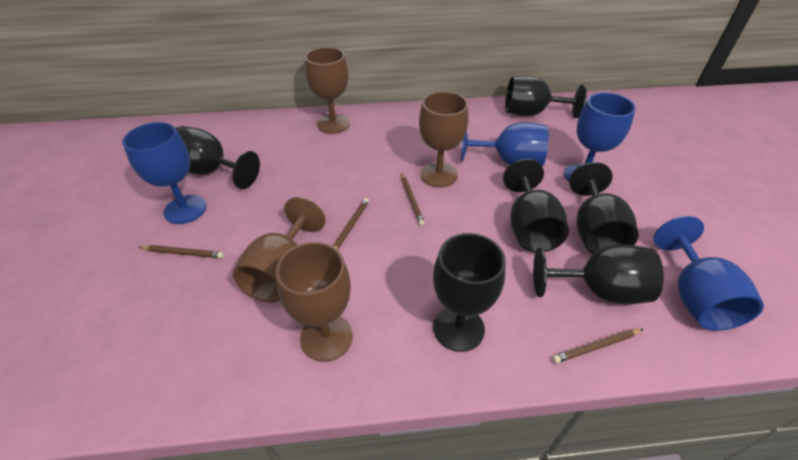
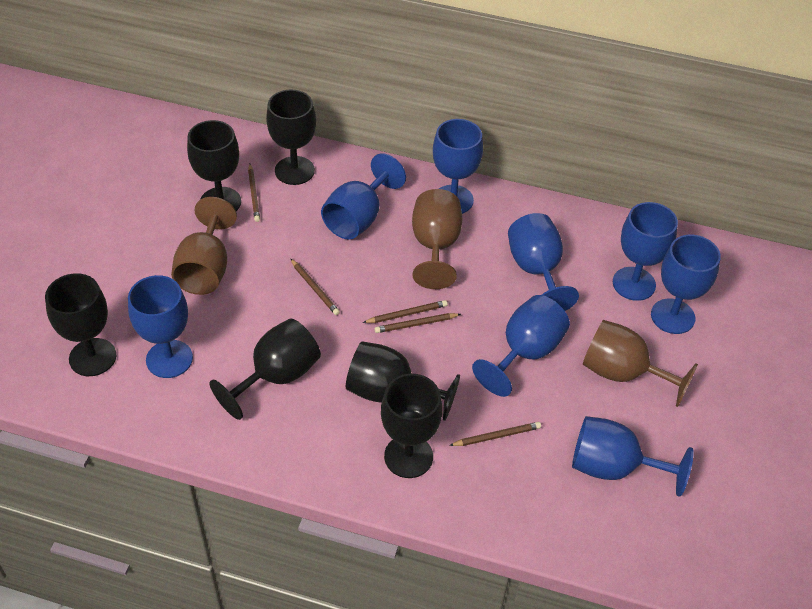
blue goblet: 4 -> 8
brown goblet: 4 -> 3
brown pencil: 4 -> 5

